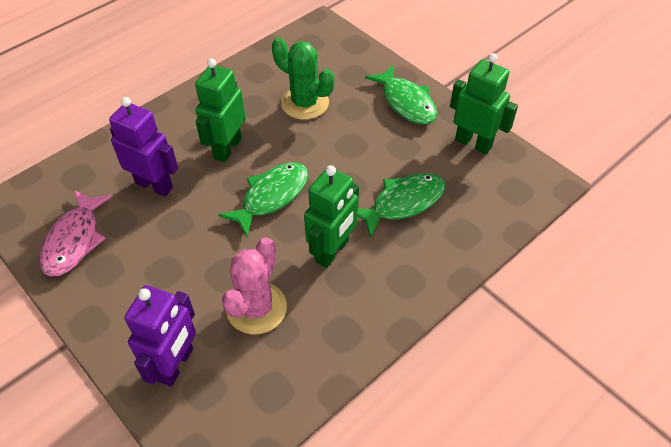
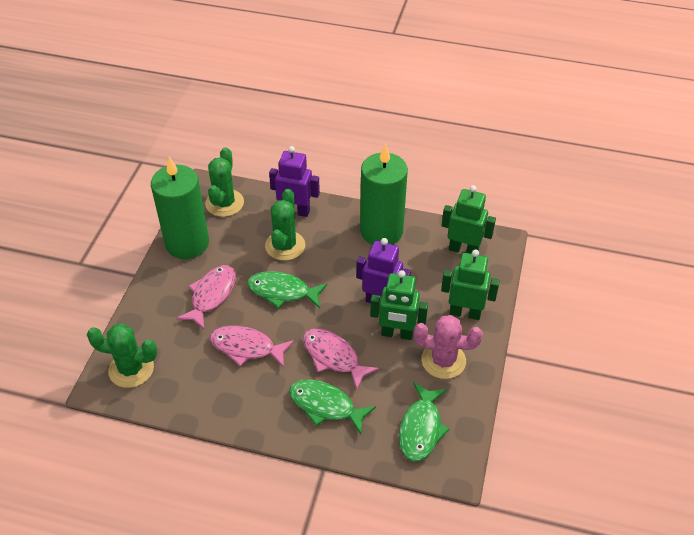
green cactus: 1 -> 3
green candle: 0 -> 2
pink fish: 1 -> 3

